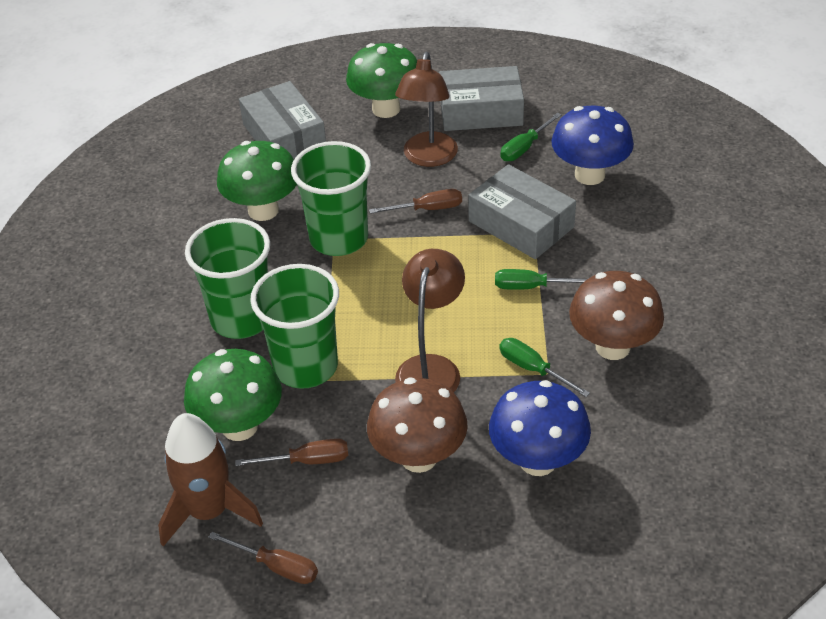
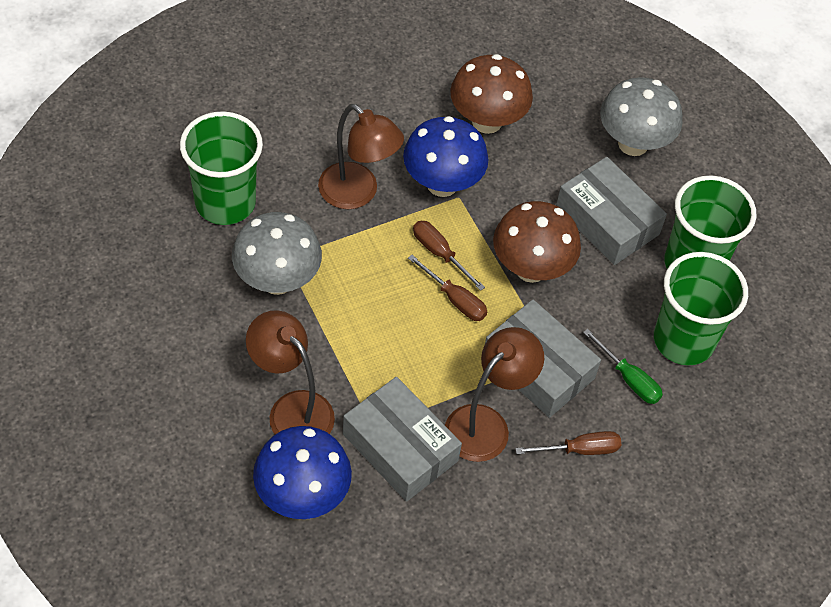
brown lamp: 2 -> 3
brown rocket: 1 -> 0
green mushroom: 3 -> 0
green screwdriver: 3 -> 1
grey mushroom: 0 -> 2

